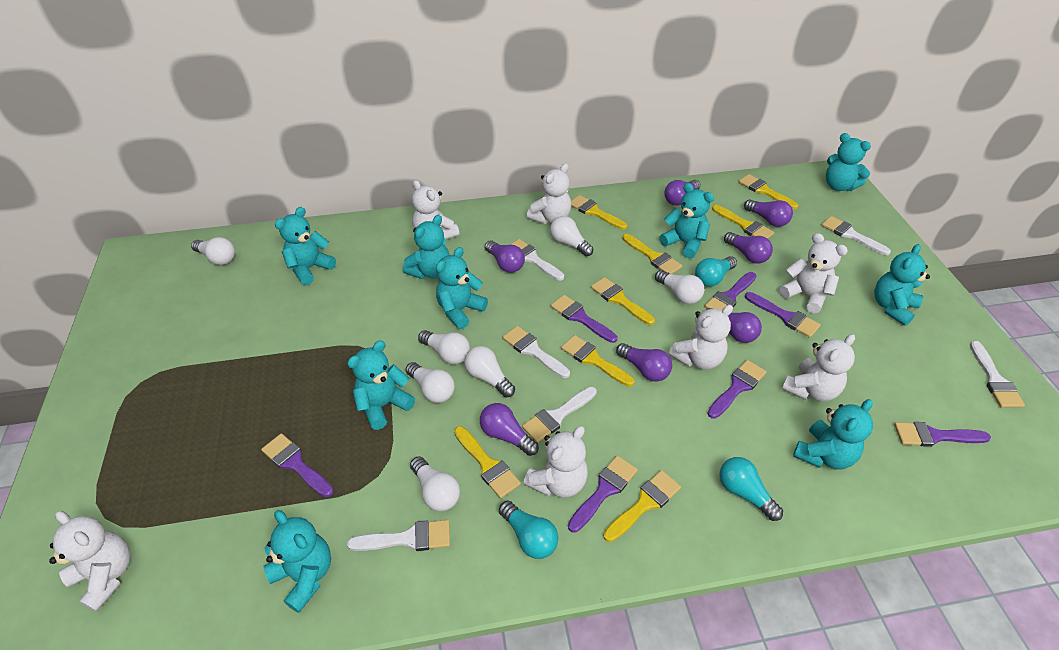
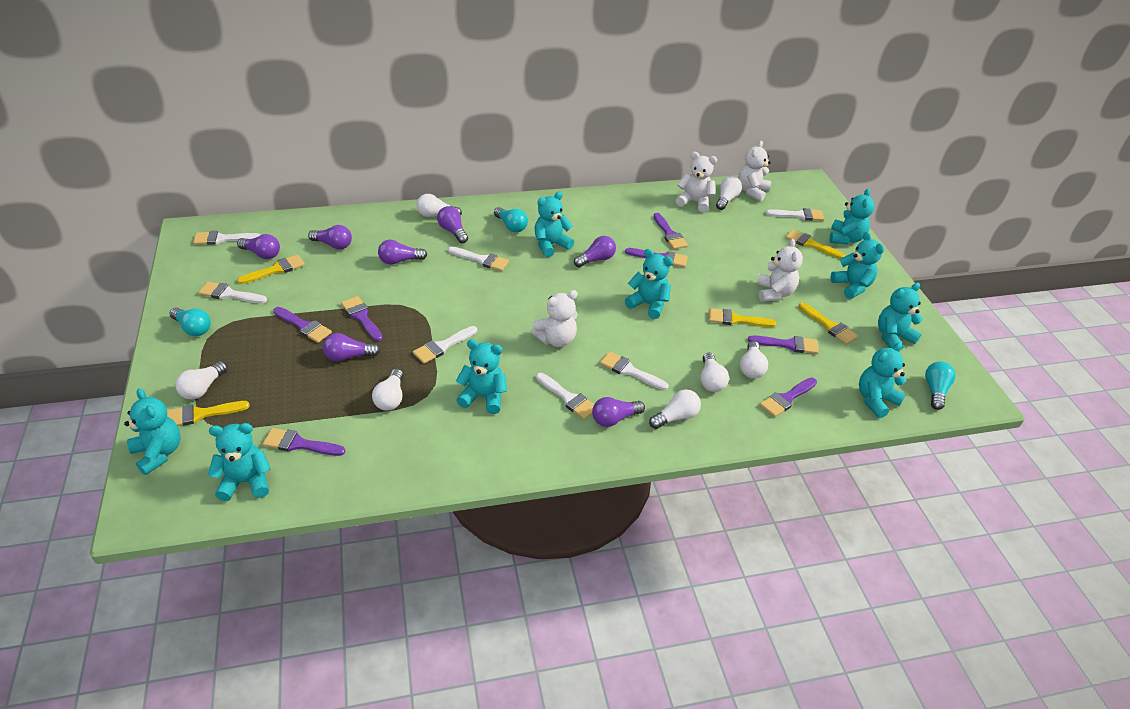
white brush: 6 -> 7
white teddy bear: 7 -> 4
yellow brush: 8 -> 5

